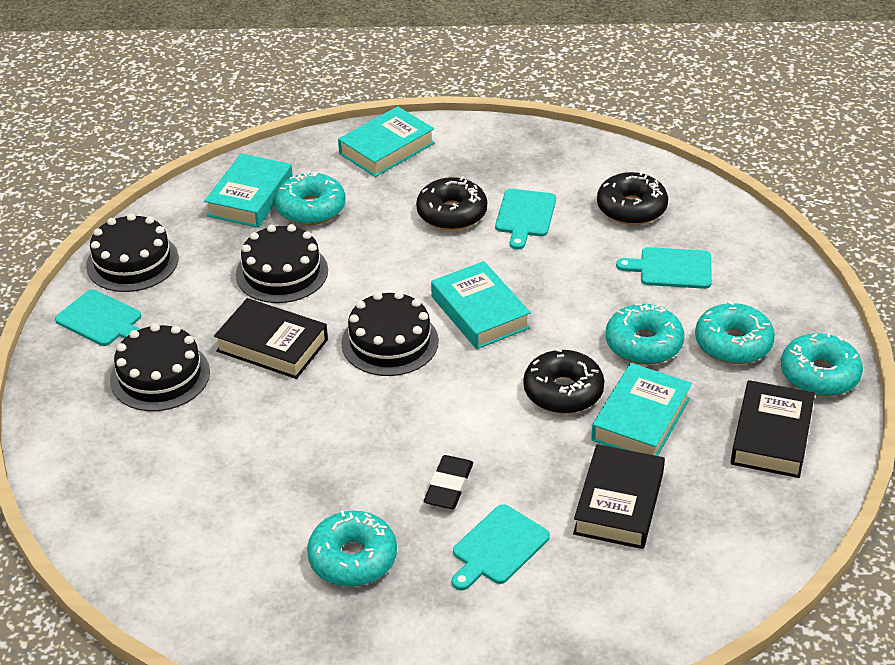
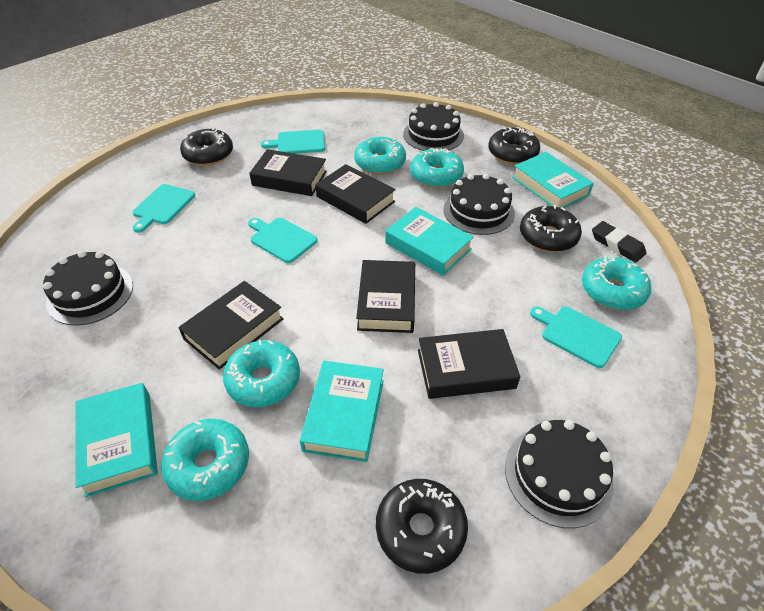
black book: 3 -> 5
black donut: 3 -> 4

